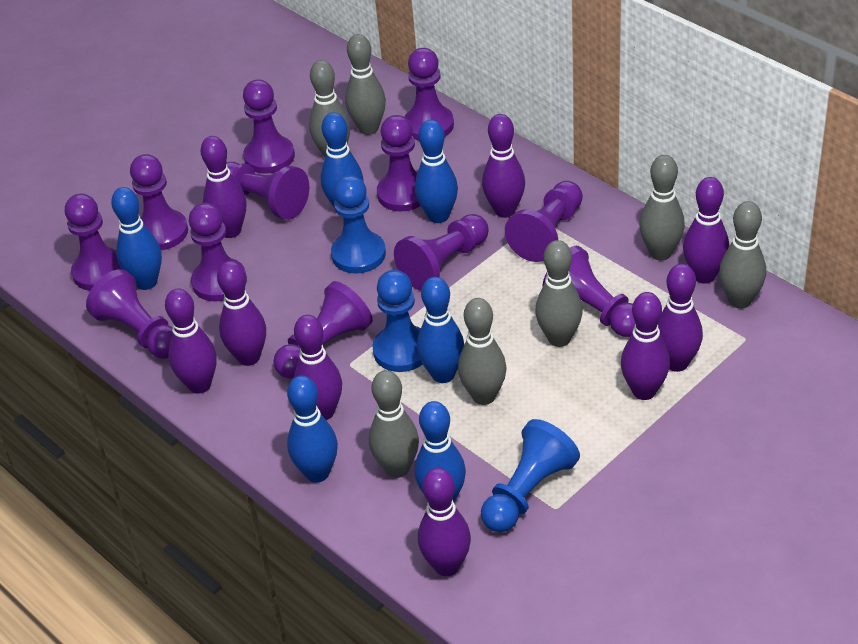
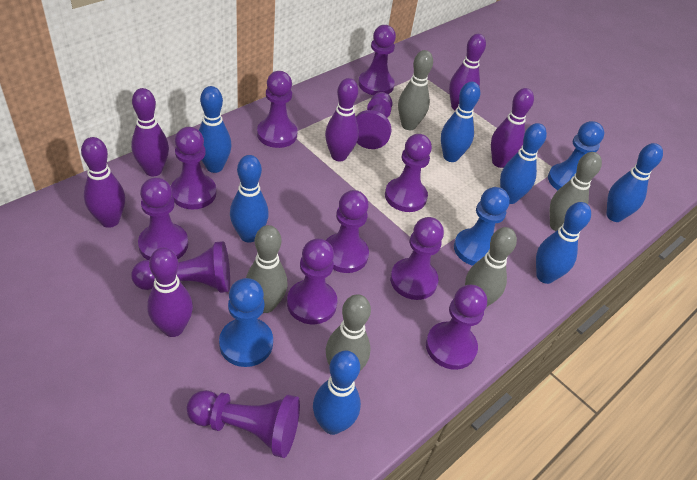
blue bowling pin: 6 -> 7
grey bowling pin: 7 -> 5
purple bowling pin: 9 -> 6

